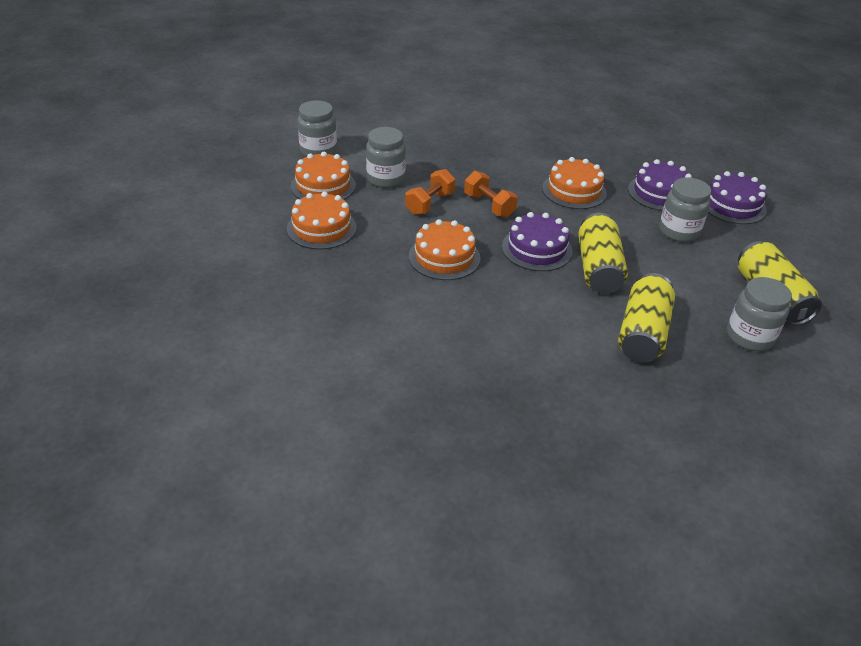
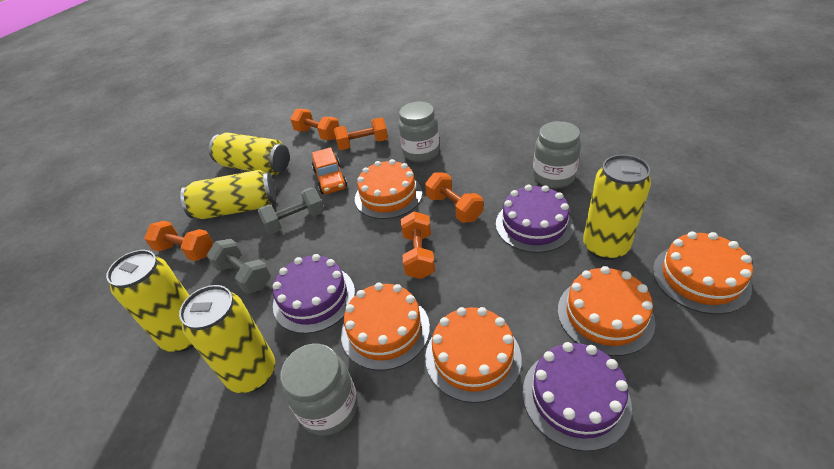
grey dumbbell: 0 -> 2
grey jar: 4 -> 3
orange cake: 4 -> 5
orange car: 0 -> 1
orange dumbbell: 2 -> 5
yellow can: 3 -> 5

